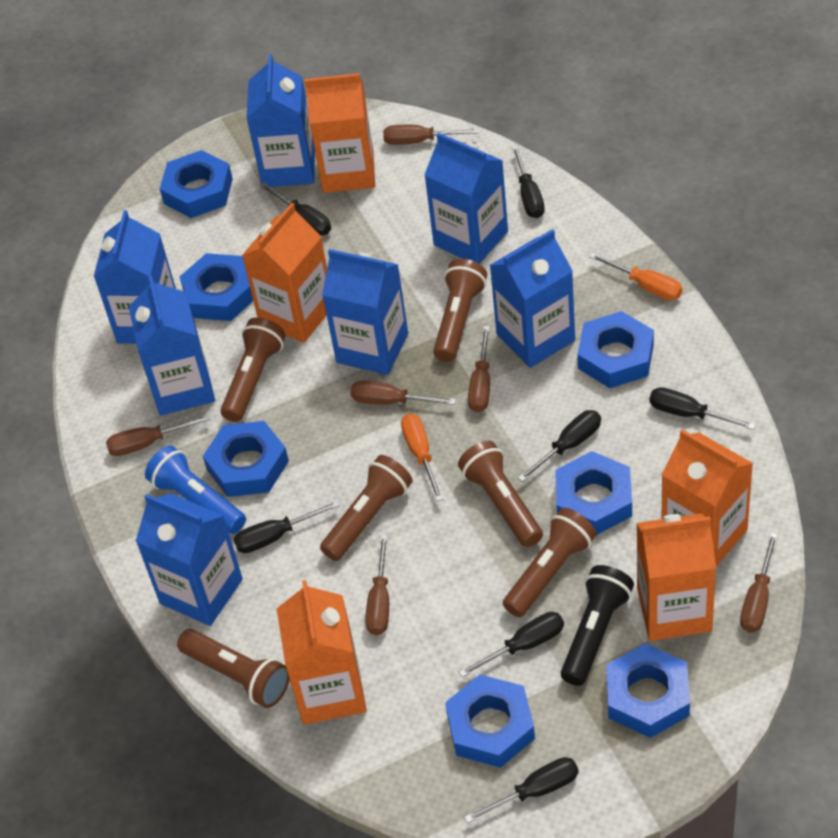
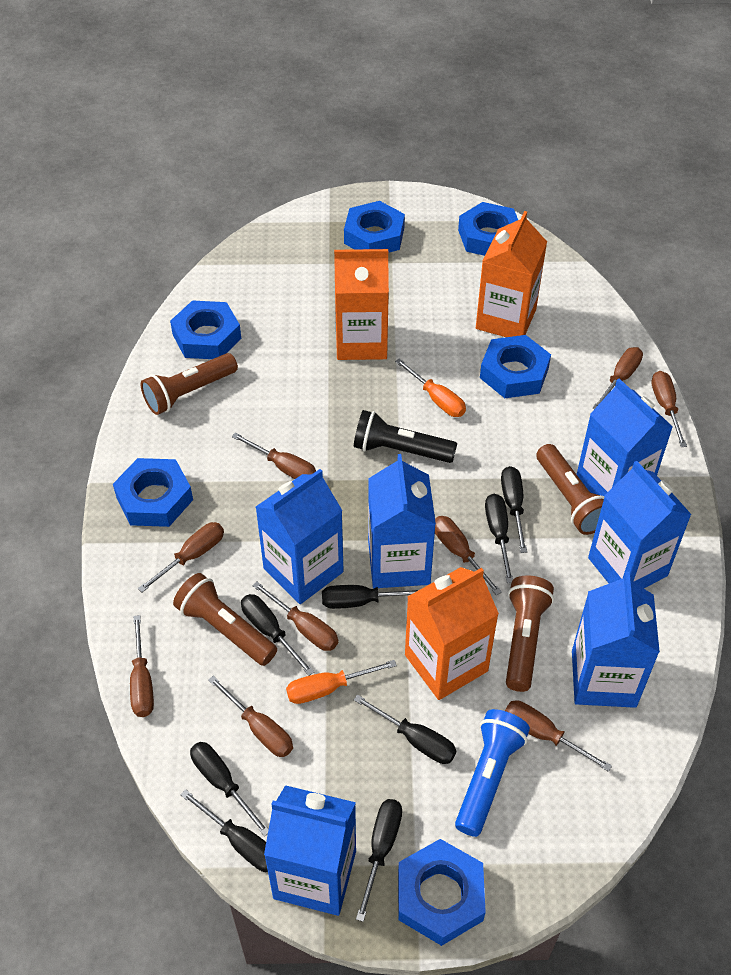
black screwdriver: 7 -> 8
blue carton: 7 -> 6
blue nut: 7 -> 6
brown flashlight: 6 -> 4
brown screwdriver: 6 -> 9
orange carton: 5 -> 3

